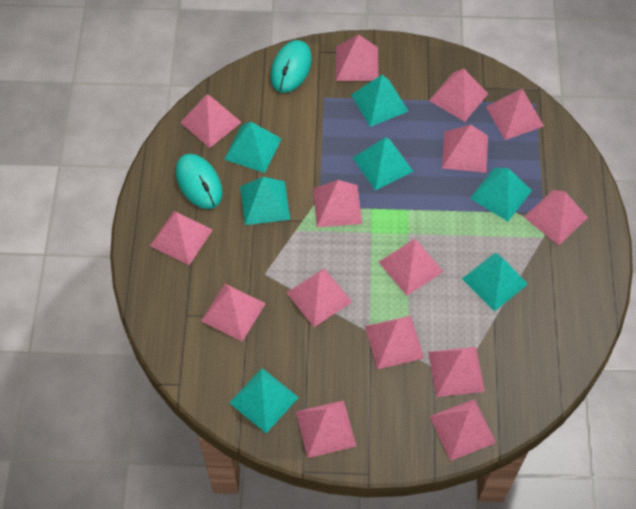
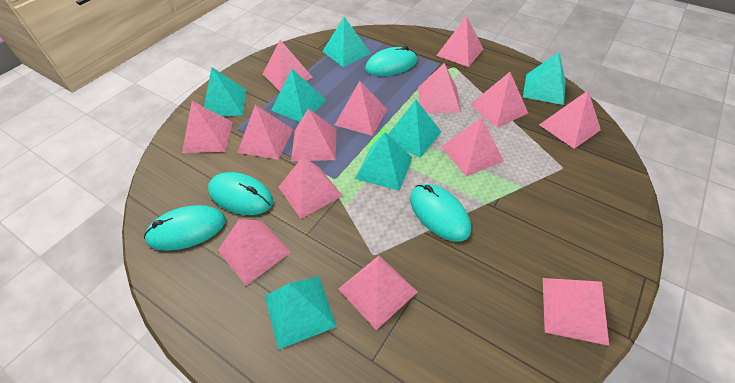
pink pyramid: 15 -> 14
turquoise mouse: 2 -> 4

